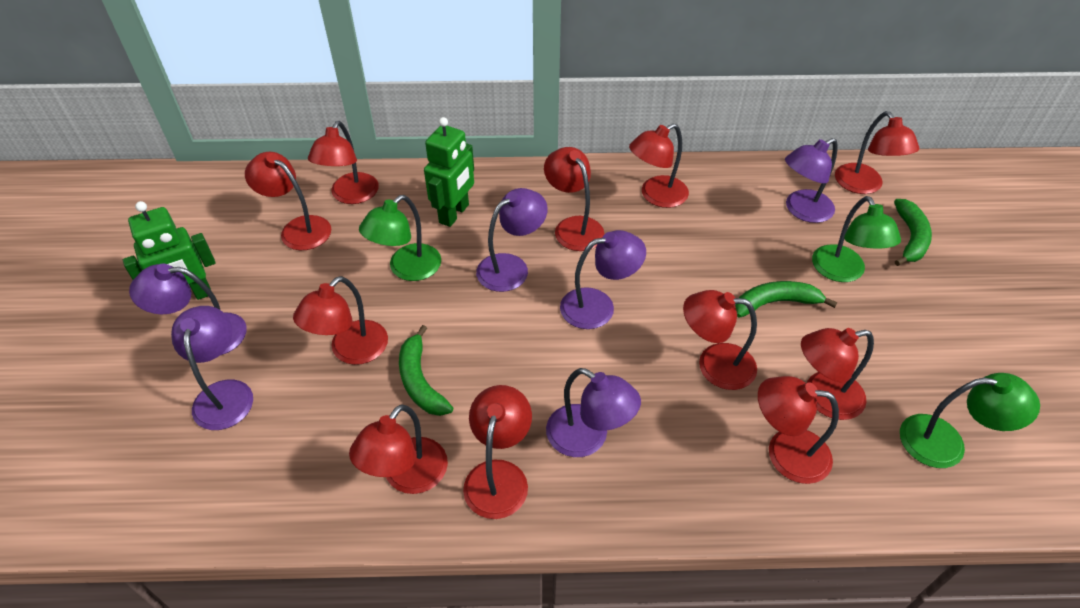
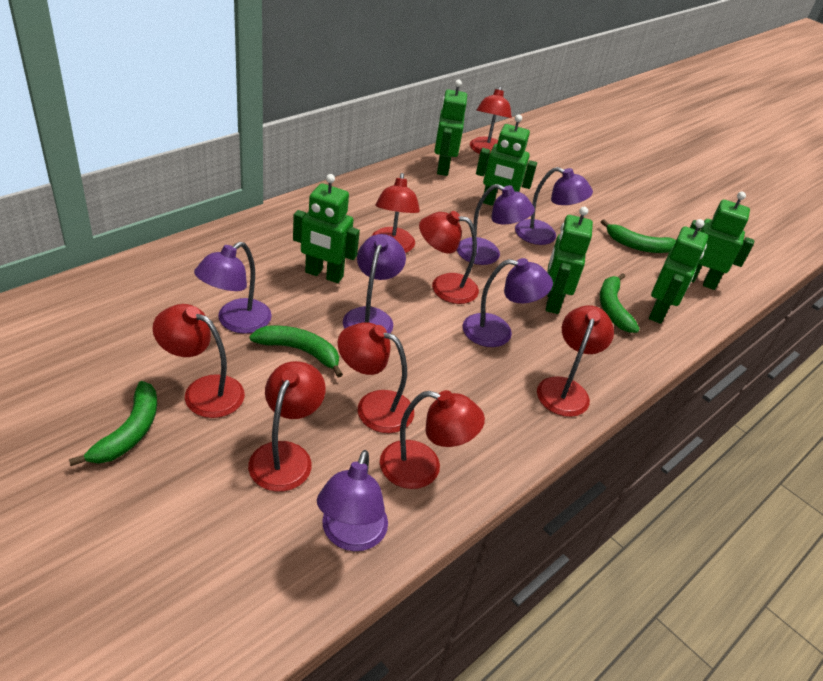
green banana: 3 -> 4
green lamp: 3 -> 0
green robot: 2 -> 6
red lamp: 11 -> 8

